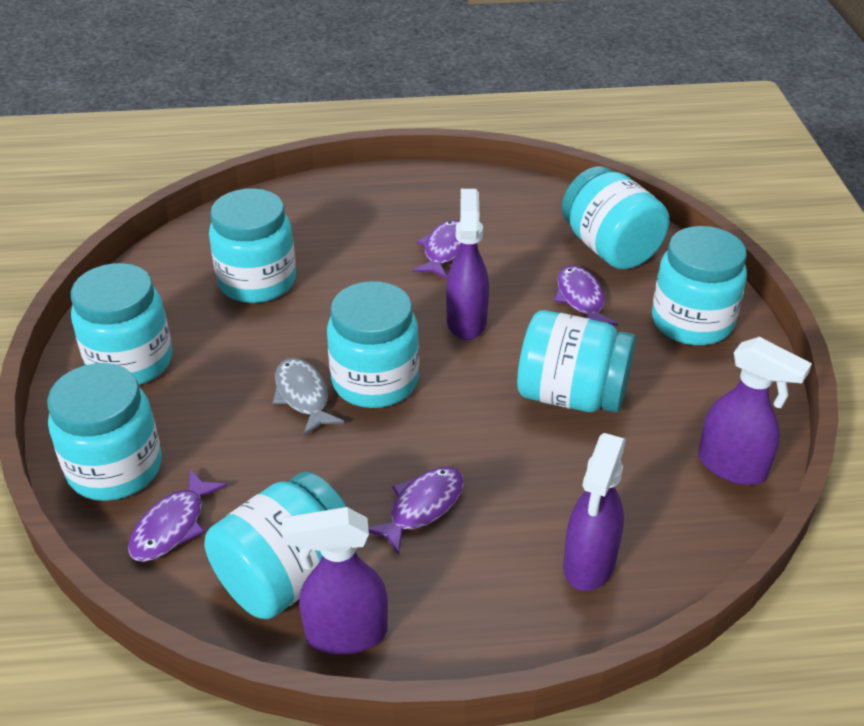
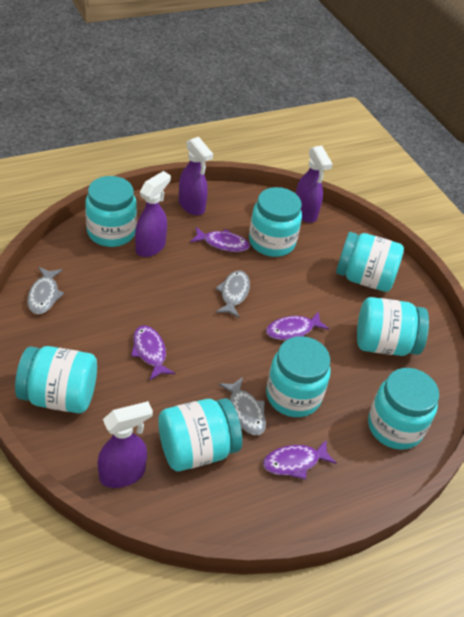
grey fish: 1 -> 3

